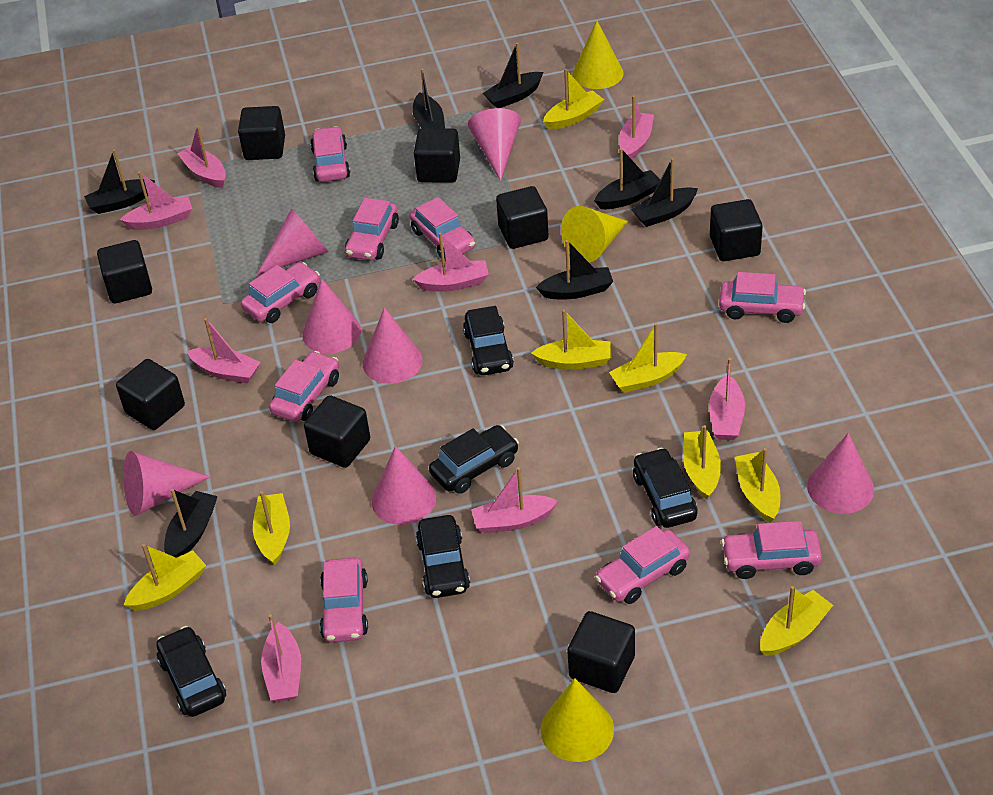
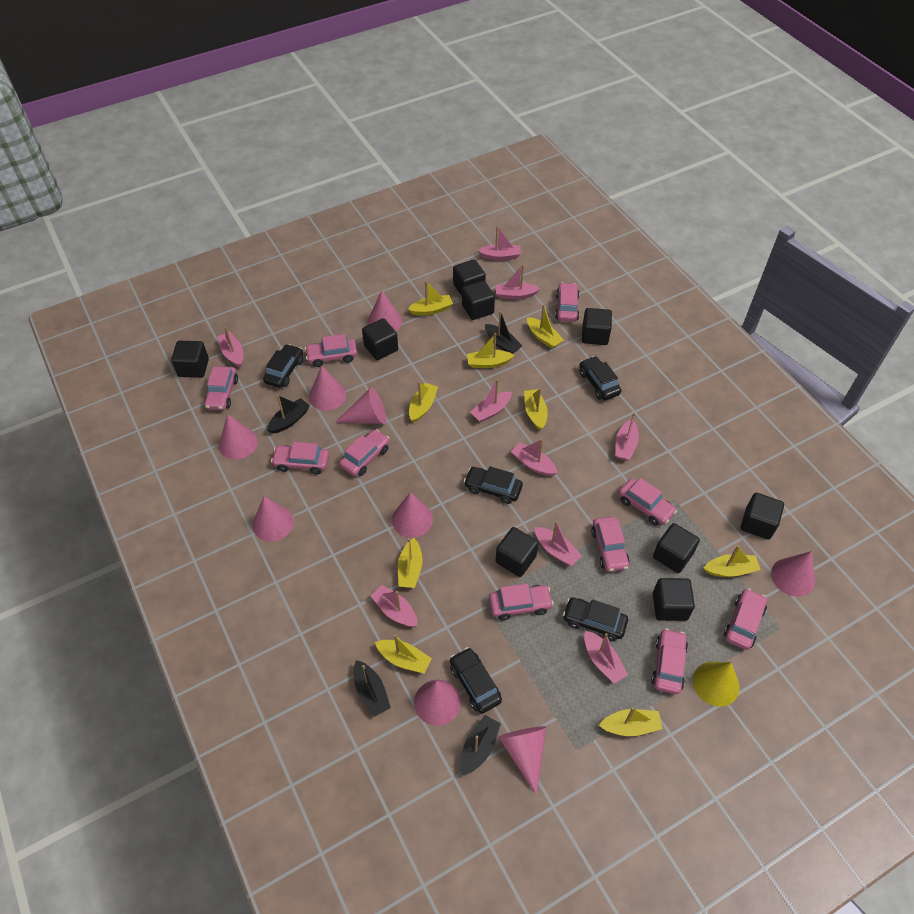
black boat: 7 -> 4
black cube: 8 -> 9
pink boat: 8 -> 9
pink car: 9 -> 10
pink cone: 7 -> 9
yellow boat: 8 -> 9
yellow cone: 3 -> 1

